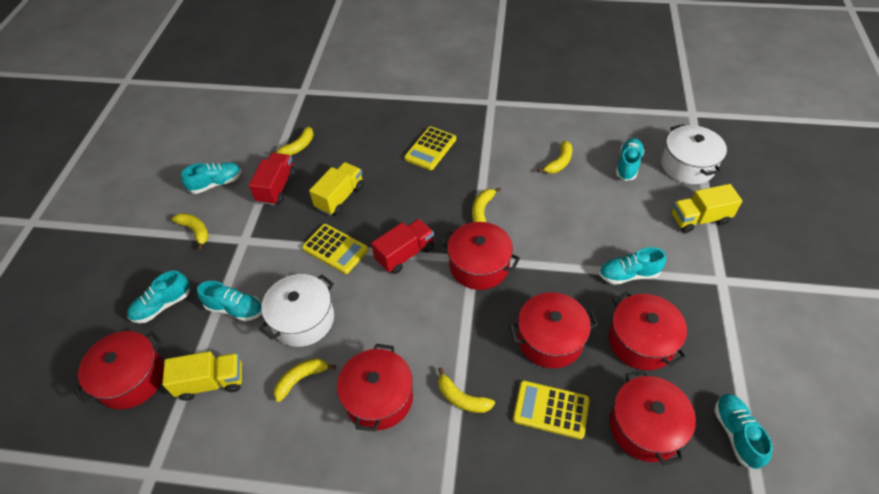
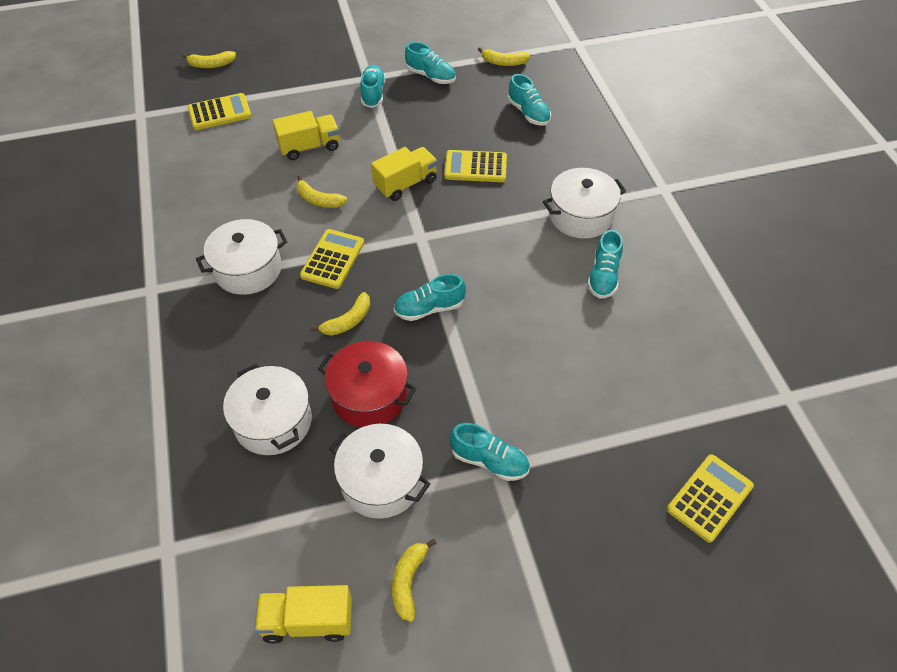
red pot: 6 -> 1
red truck: 2 -> 0
white pot: 2 -> 4
yellow banana: 6 -> 5
yellow calculator: 3 -> 4

